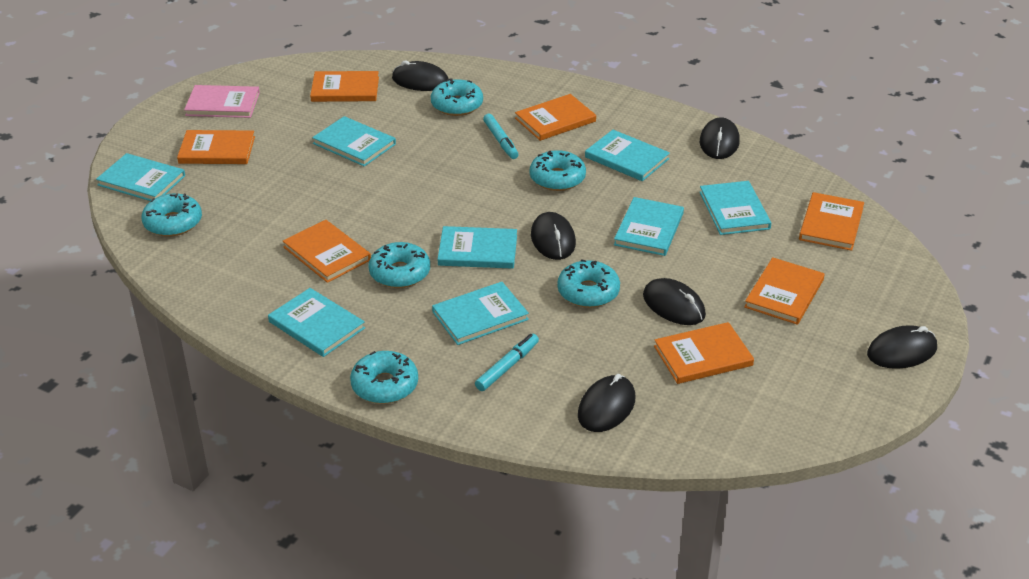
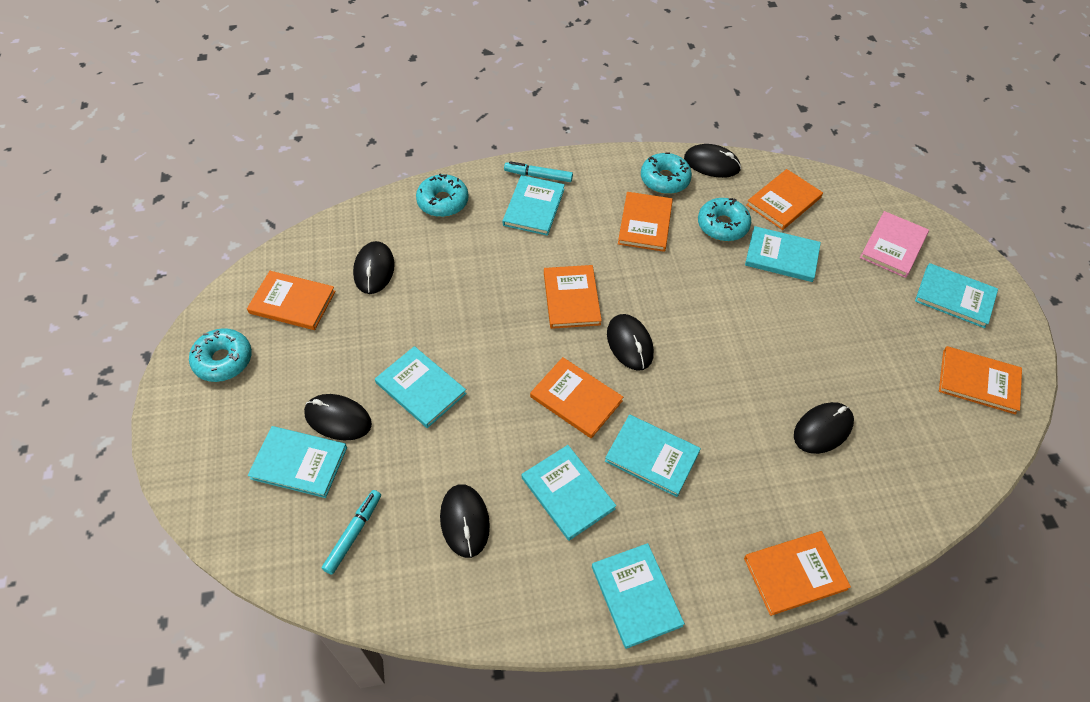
turquoise donut: 6 -> 4

